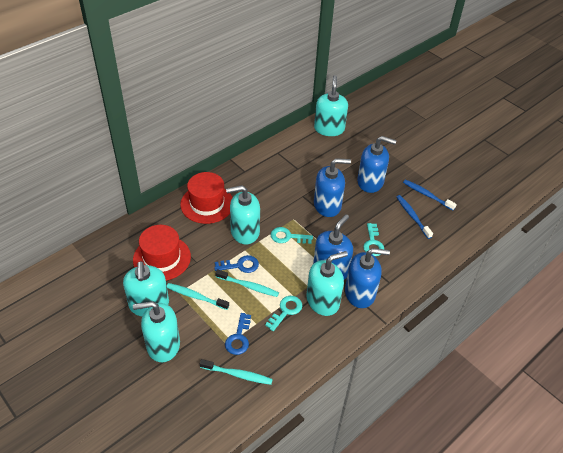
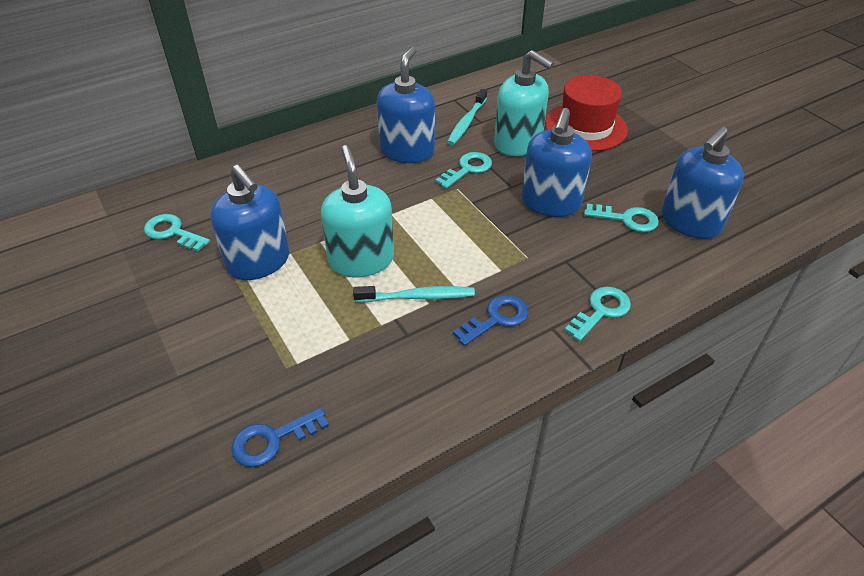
blue toothbrush: 2 -> 0
red hat: 2 -> 1
turquoise key: 3 -> 4
turquoise soap dispenser: 5 -> 2
turquoise toothbrush: 3 -> 2

